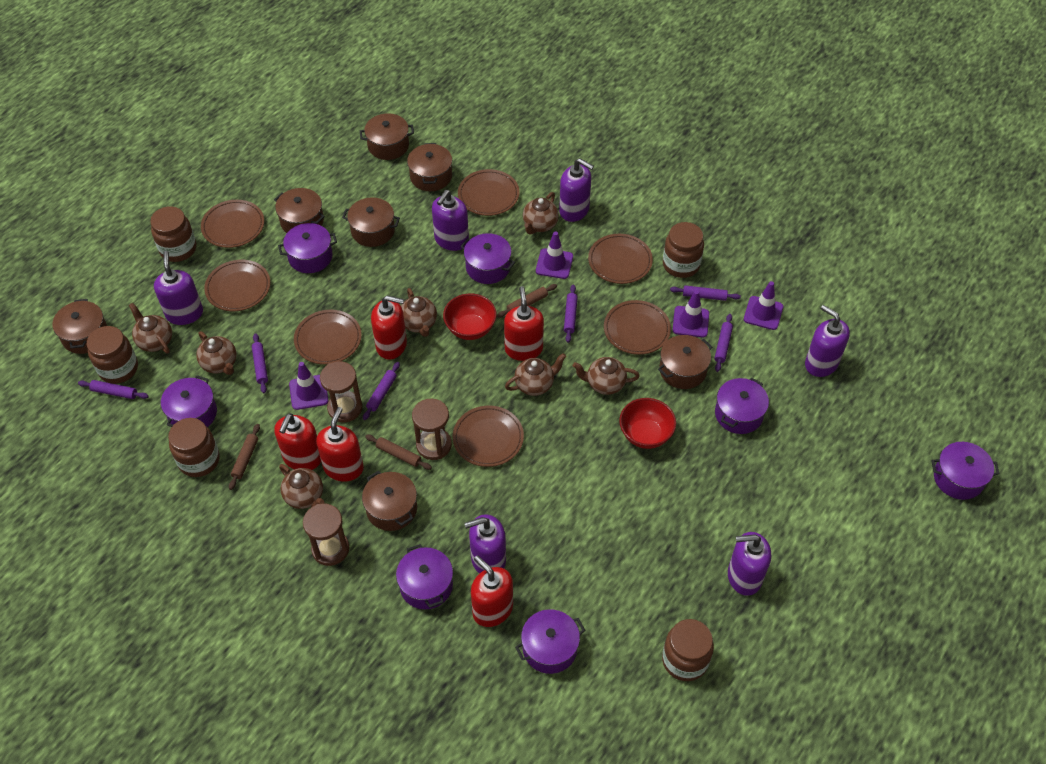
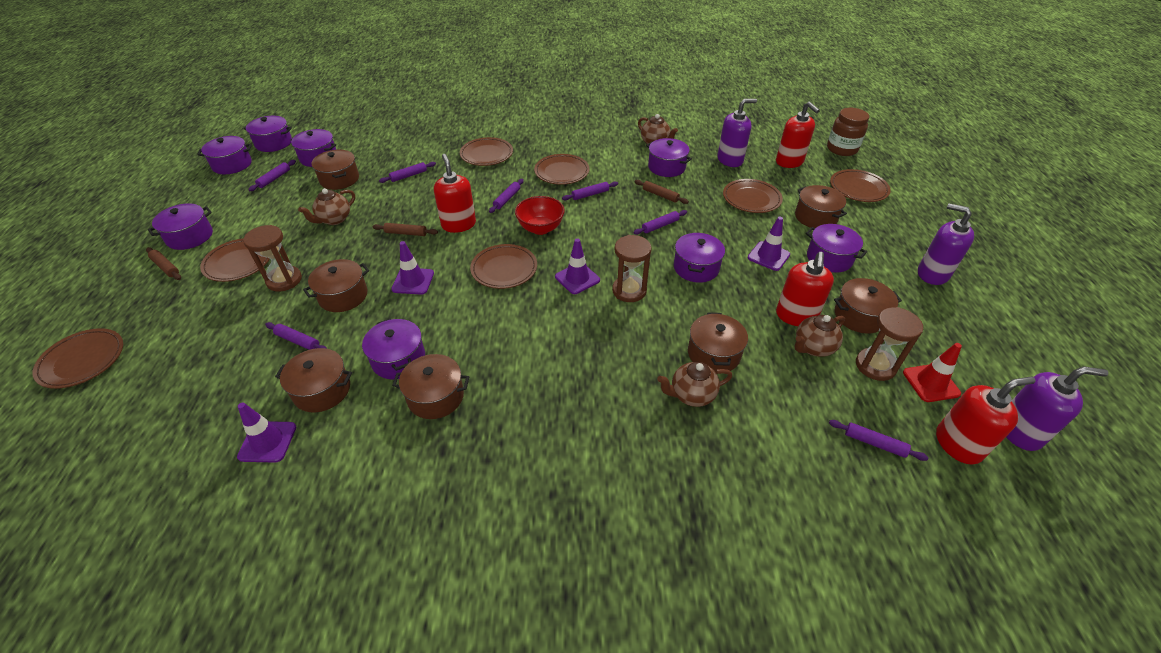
brown jar: 5 -> 1
brown teapot: 7 -> 4
purple pot: 7 -> 8
purple rolling pin: 6 -> 7
purple soap dispenser: 6 -> 3
red bowl: 2 -> 1
red soap dispenser: 5 -> 4
red traffic cone: 0 -> 1

